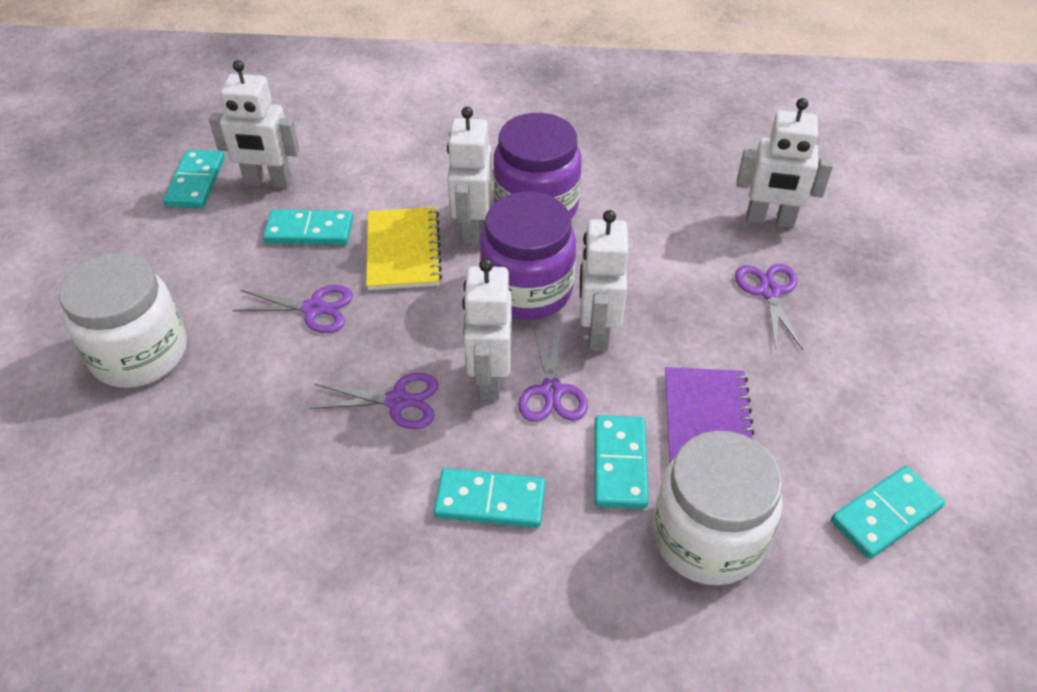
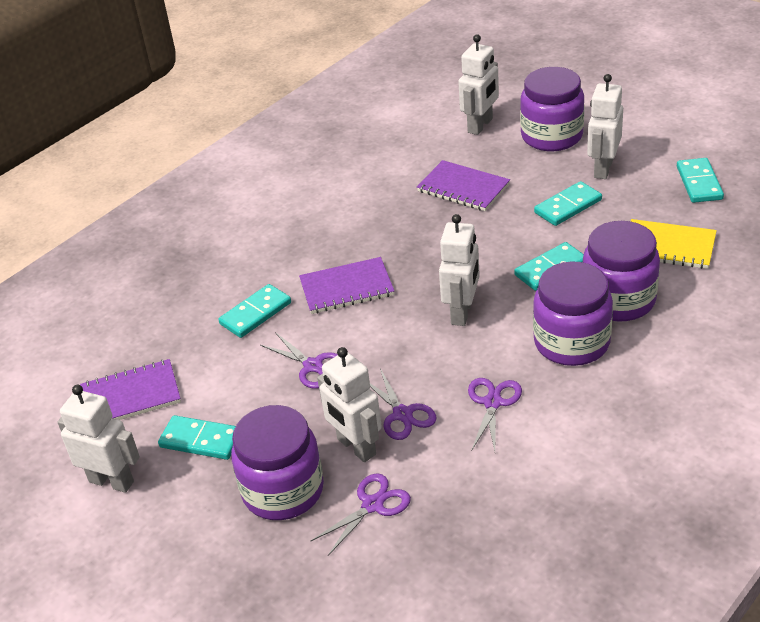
purple jar: 2 -> 4
purple notebook: 1 -> 3
white jar: 2 -> 0

